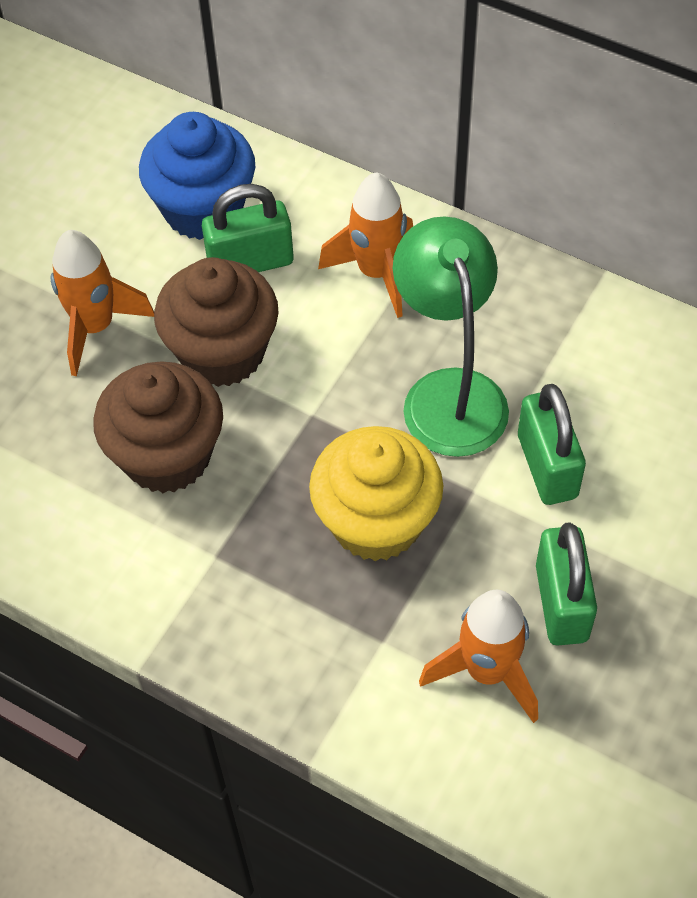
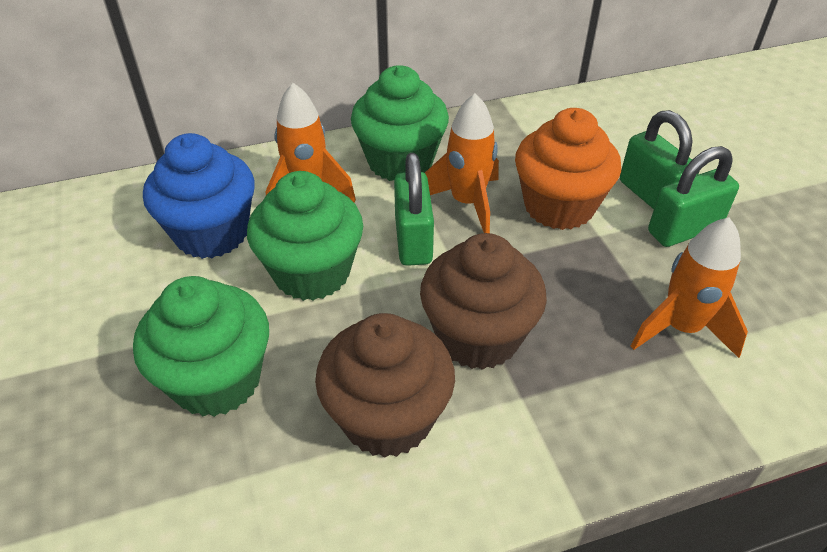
green cupcake: 0 -> 3
green lamp: 1 -> 0
orange cupcake: 0 -> 1
yellow cupcake: 1 -> 0

